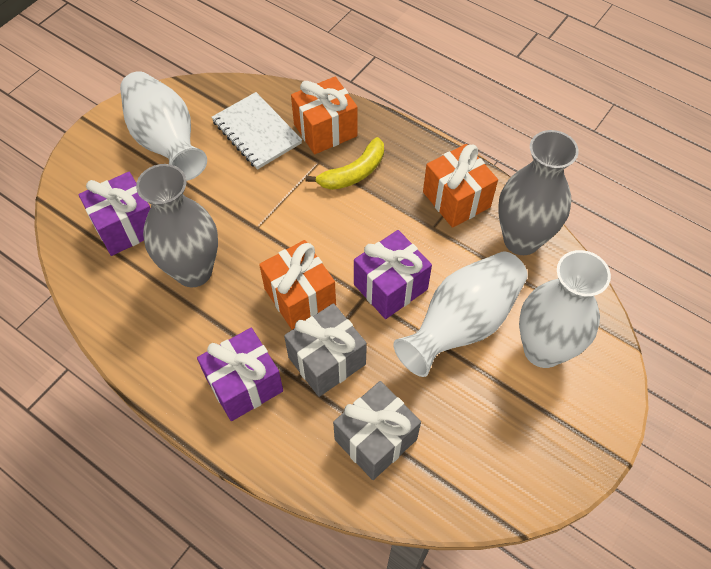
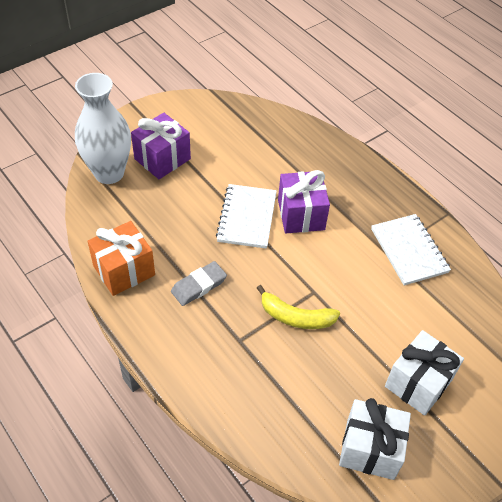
grey eraser: 0 -> 1
grey gift: 2 -> 0
grey vase: 2 -> 0
orange gift: 3 -> 1
purple gift: 3 -> 2
white gift: 0 -> 2
white notebook: 1 -> 2
white vase: 3 -> 1

